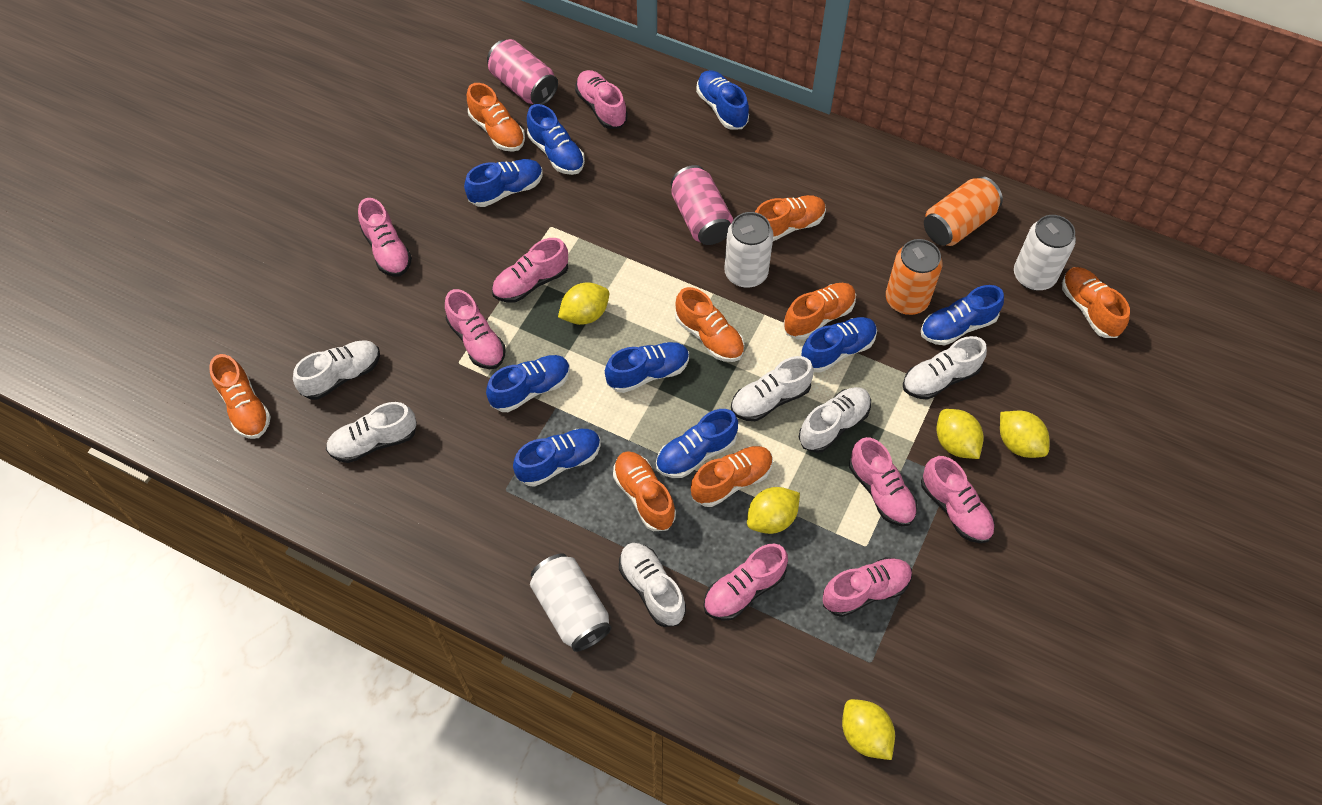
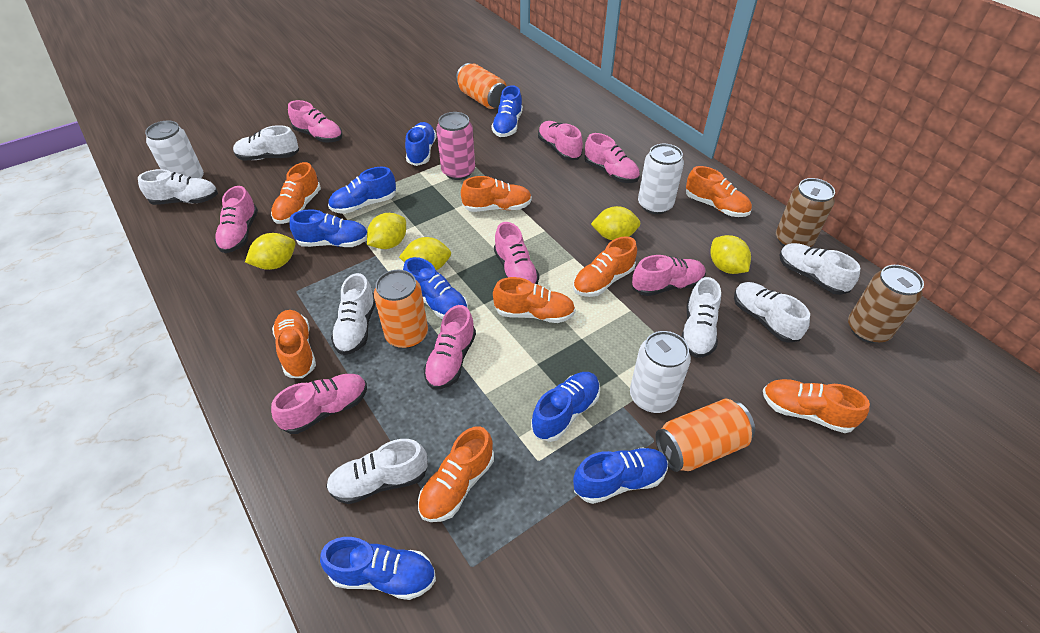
blue shoe: 9 -> 8
brown can: 0 -> 2
orange can: 2 -> 3
pink can: 2 -> 1
white shoe: 6 -> 7

